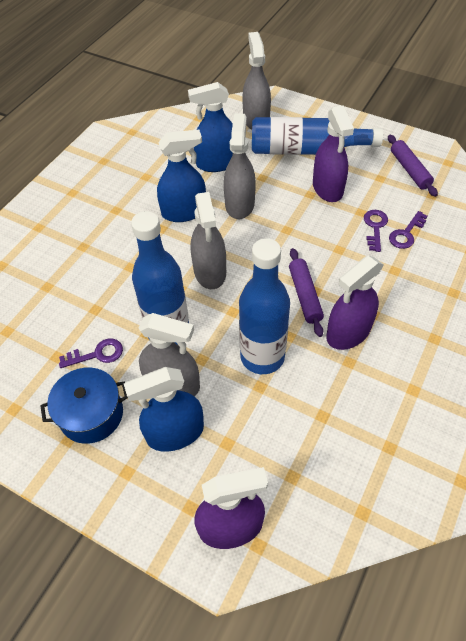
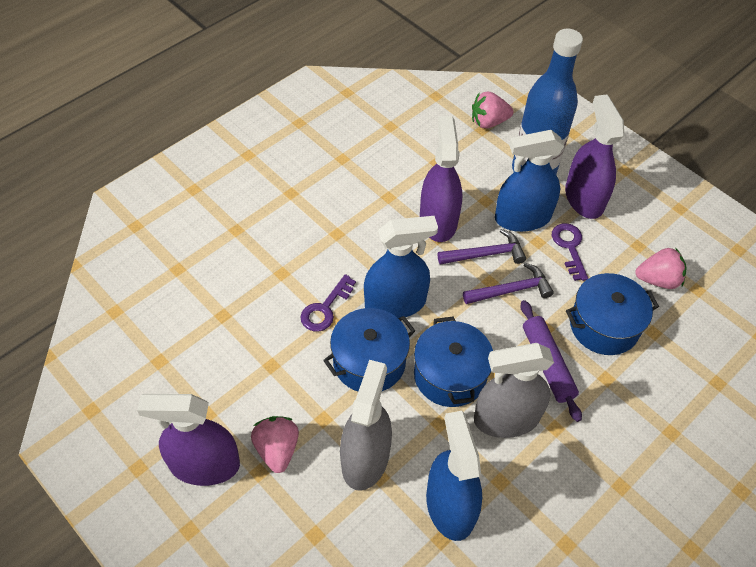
blue bottle: 3 -> 1
blue pot: 1 -> 3
grey spray bottle: 4 -> 2
pink strawberry: 0 -> 3
purple hammer: 0 -> 2
purple key: 3 -> 2
purple rolling pin: 2 -> 1

